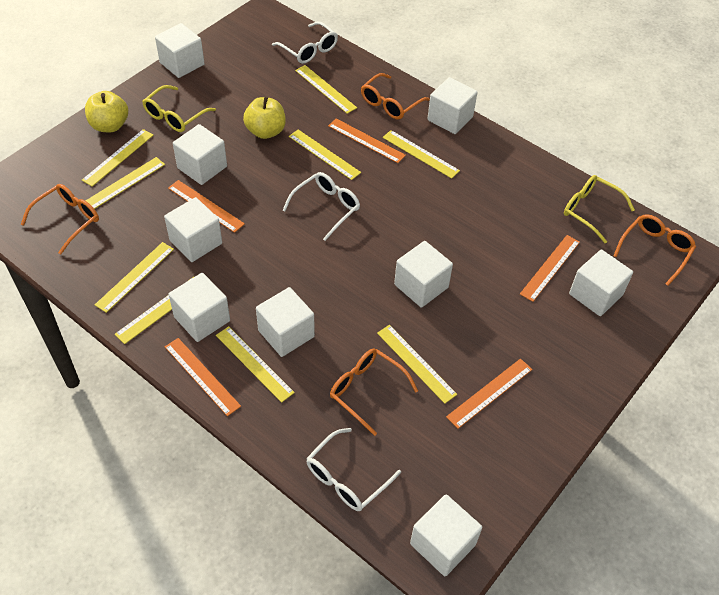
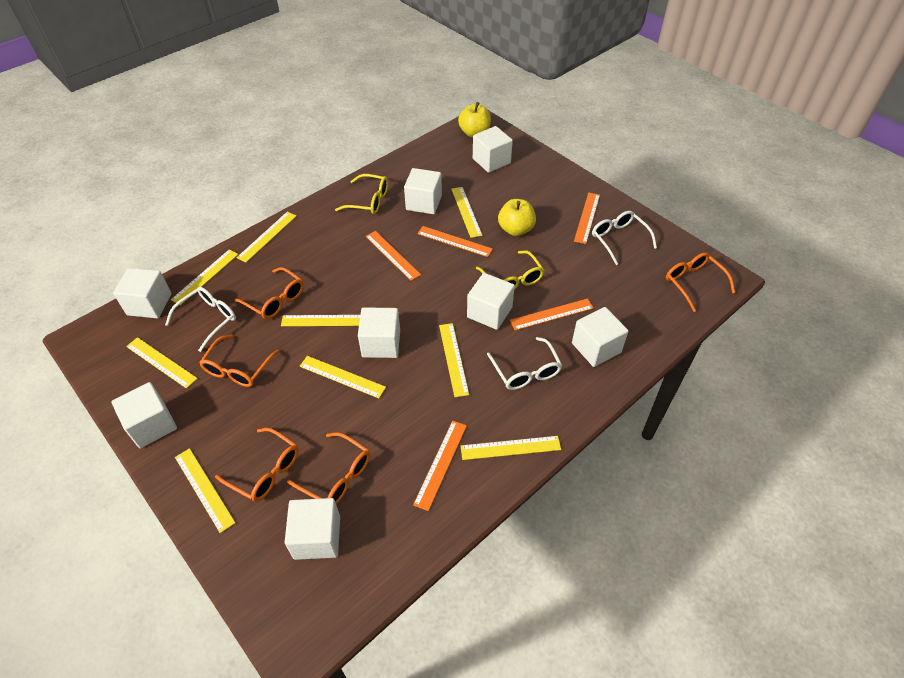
orange glasses: 4 -> 5
white cube: 9 -> 8

